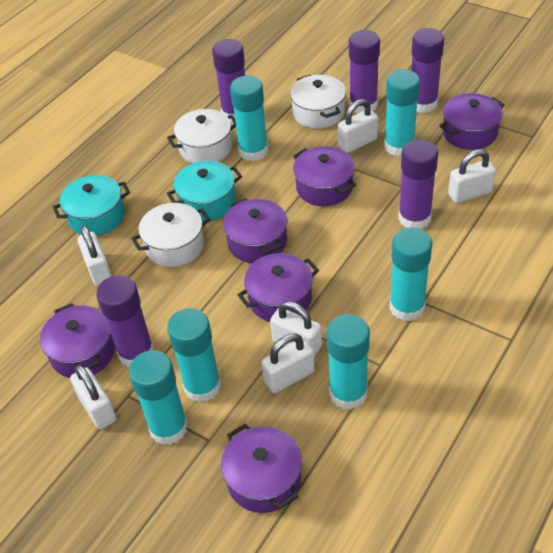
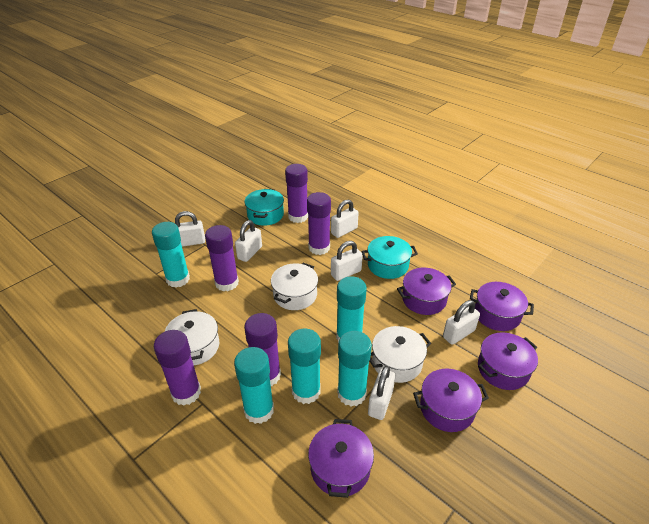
purple pot: 6 -> 5
turquoise glue stick: 6 -> 5

